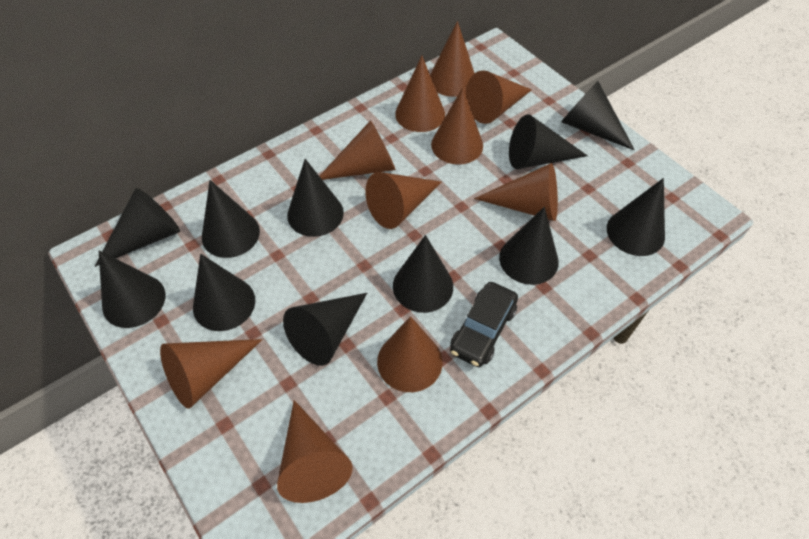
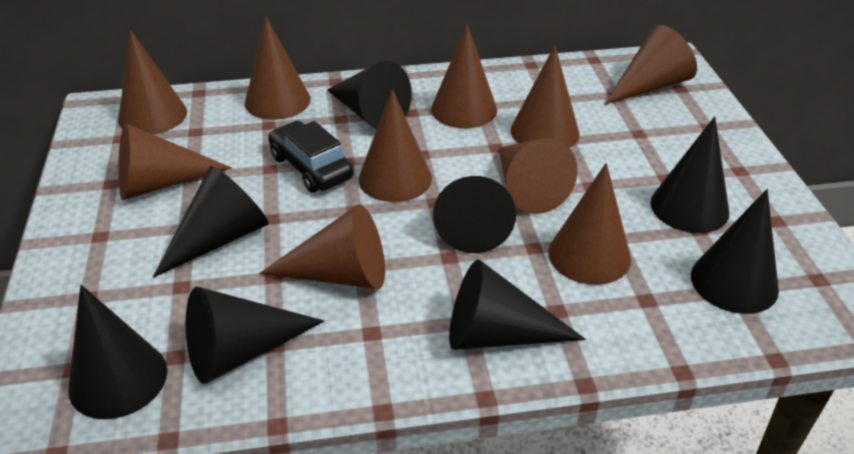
black cone: 11 -> 8

